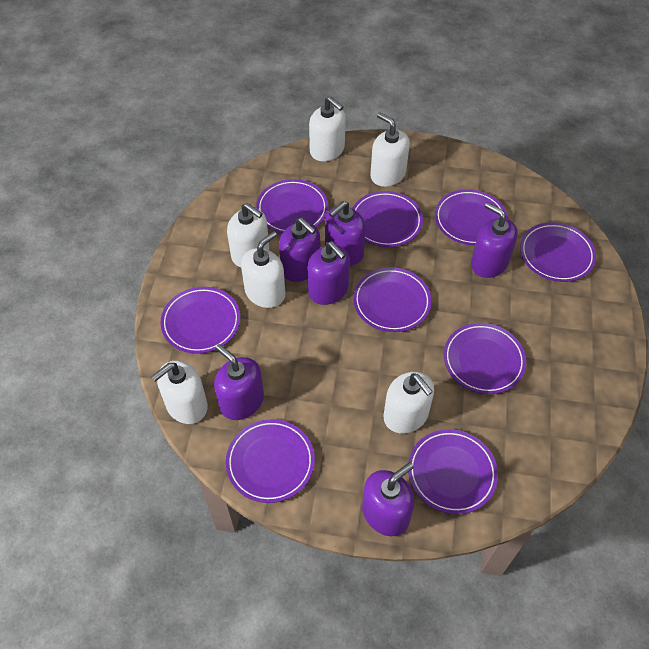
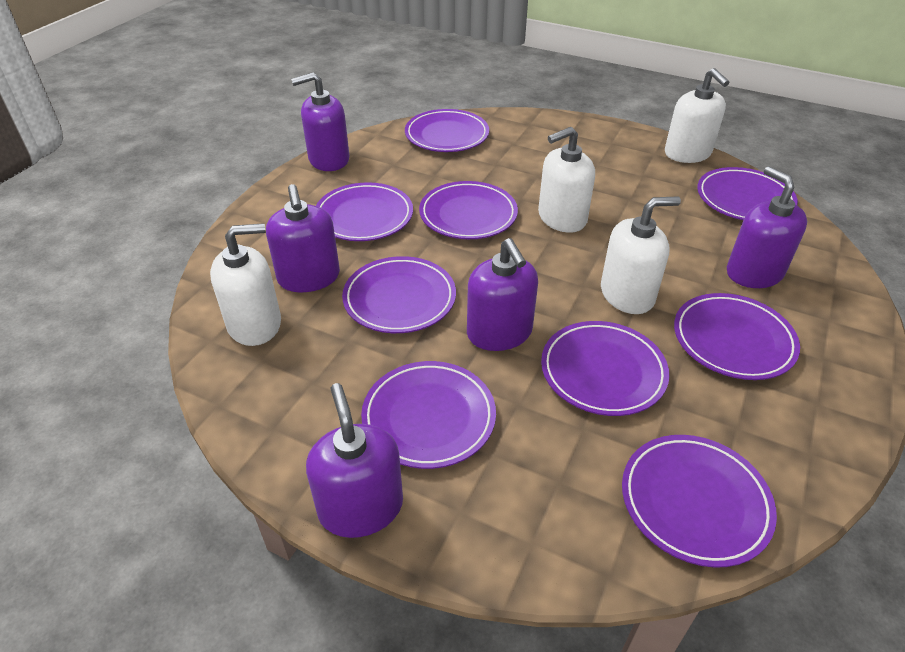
purple soap dispenser: 6 -> 5
white soap dispenser: 6 -> 4

